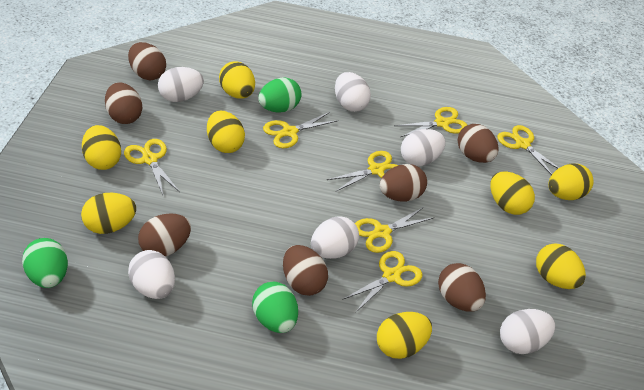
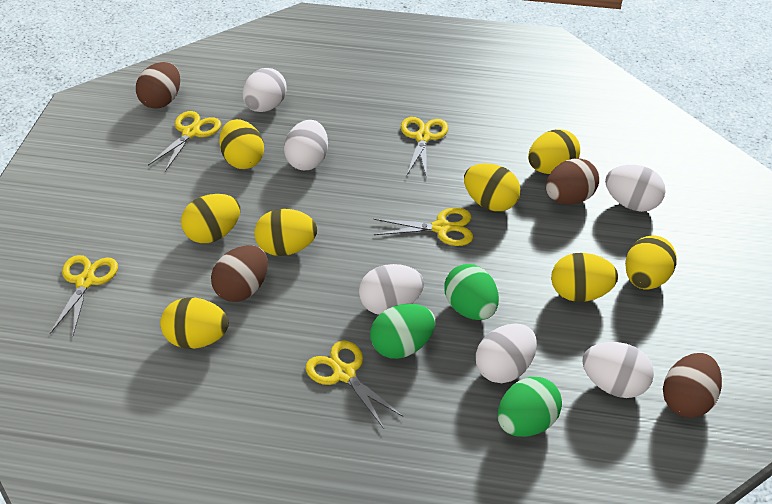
brown egg: 7 -> 4
yellow scissors: 7 -> 5

